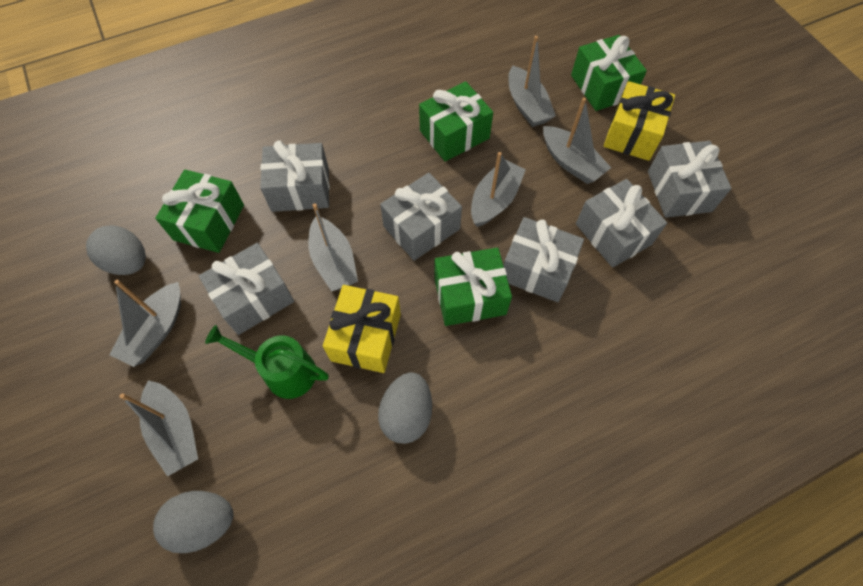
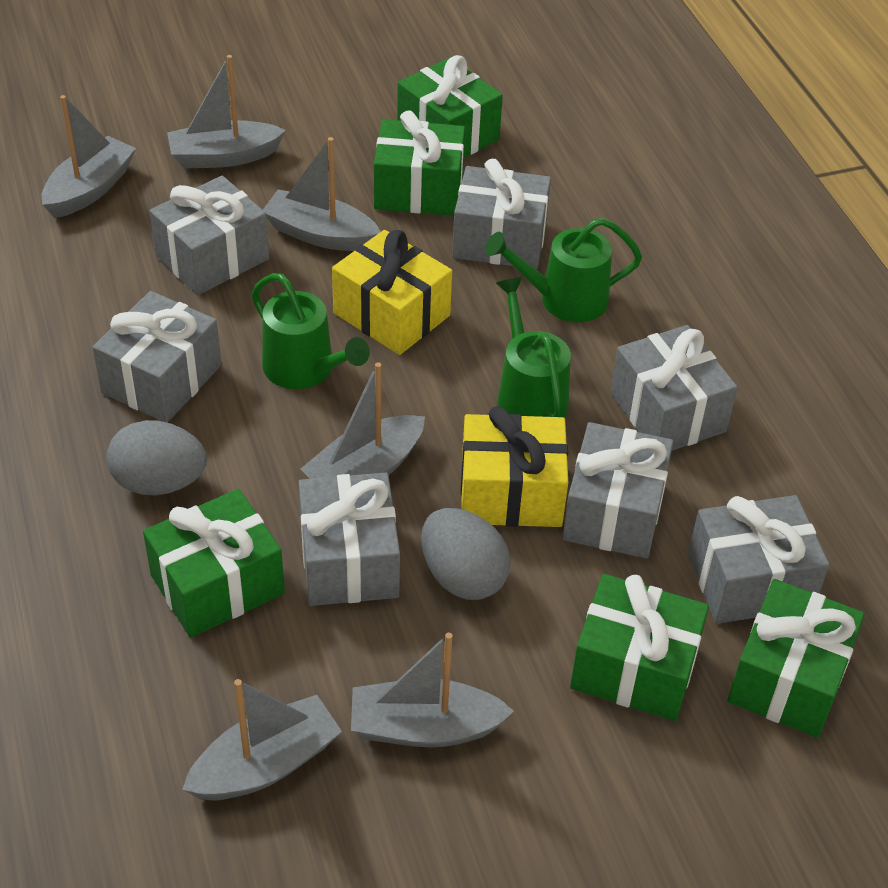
green gift: 4 -> 5
green watering can: 1 -> 3
grey egg: 3 -> 2
grey gift: 6 -> 7

